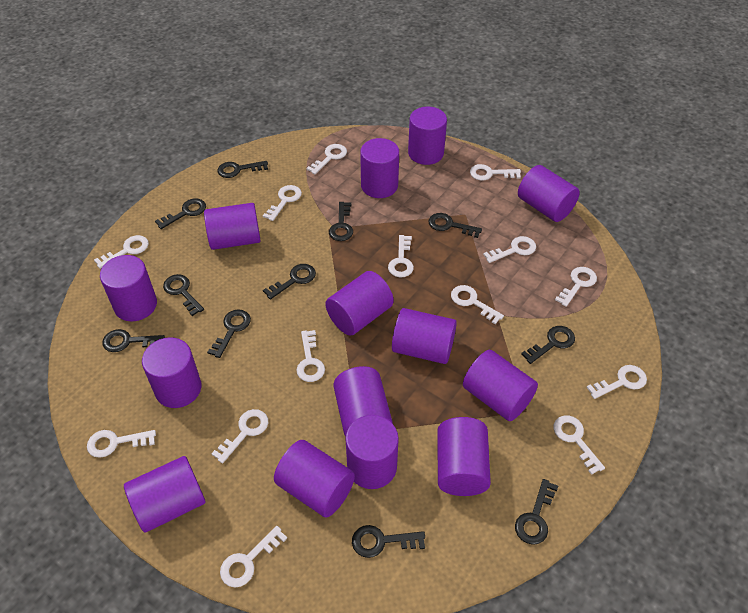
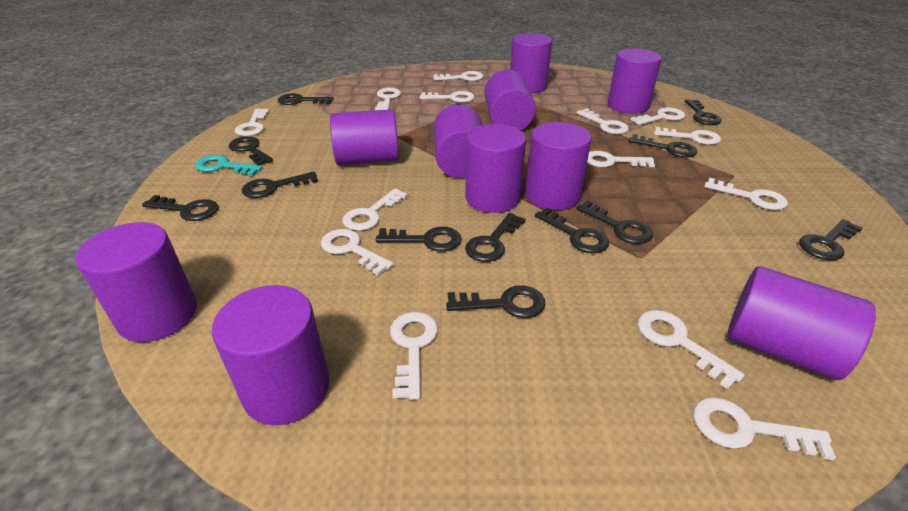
black key: 11 -> 12
purple cylinder: 14 -> 10
turquoise key: 0 -> 1

